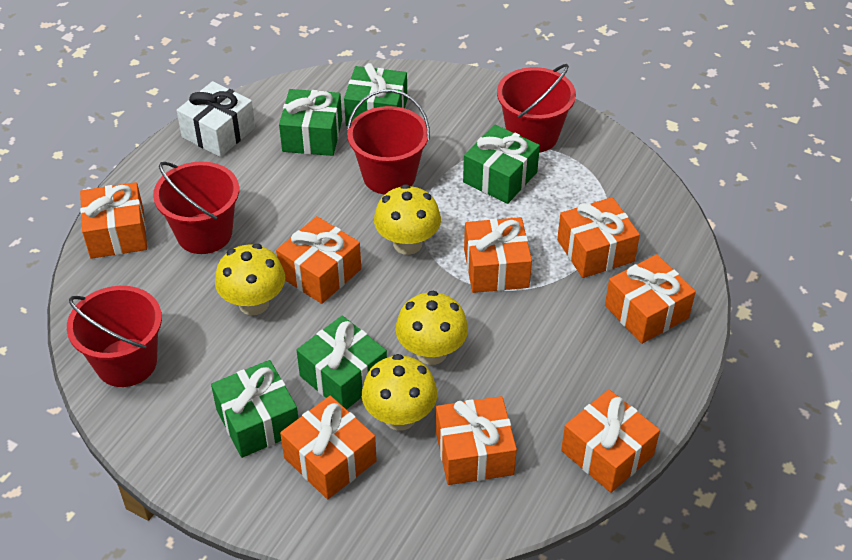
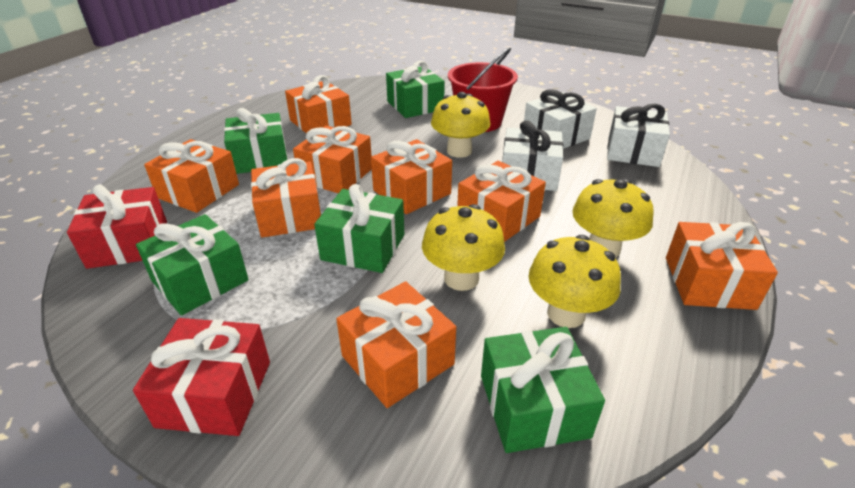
red bucket: 4 -> 1
red gift: 0 -> 2
white gift: 1 -> 3

